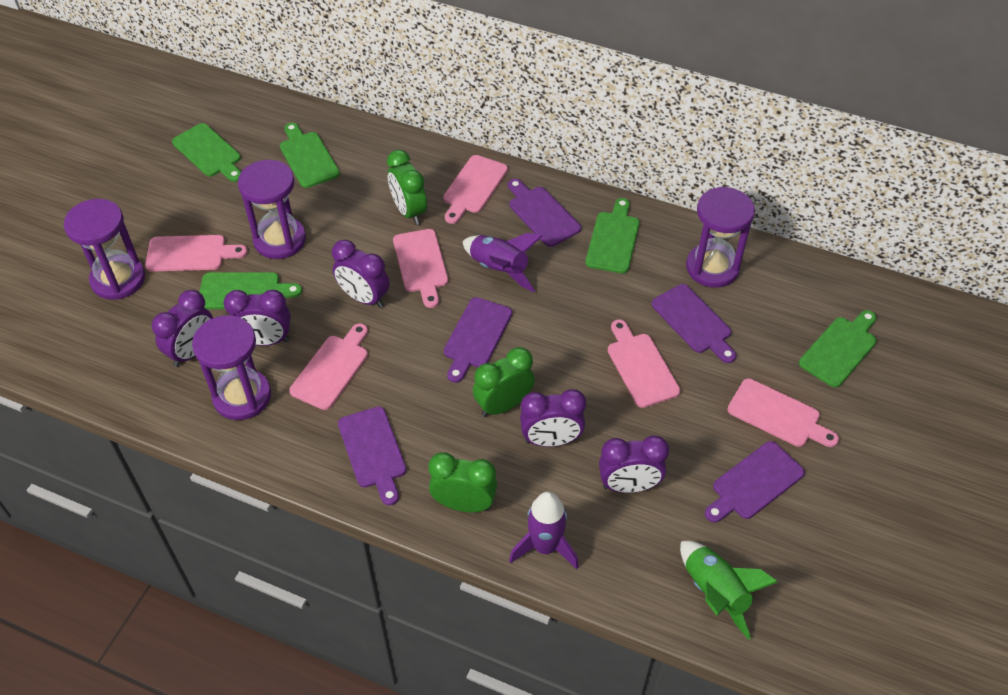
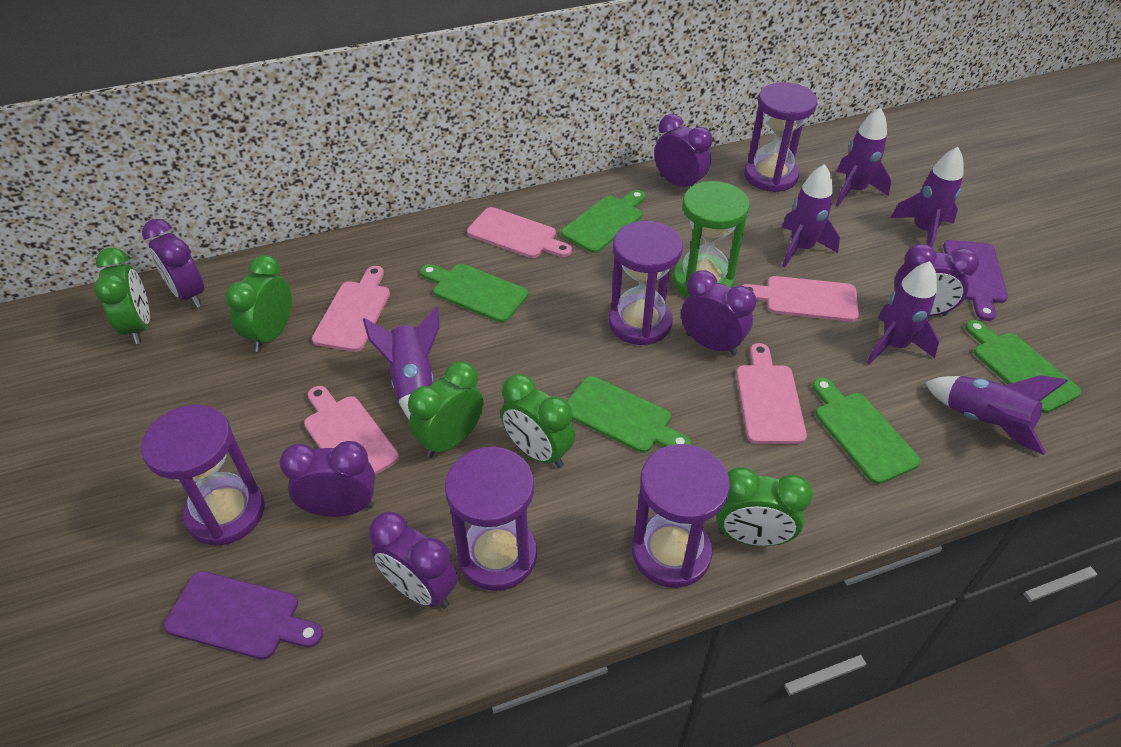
green clock: 3 -> 5
green hourglass: 0 -> 1
green rocket: 1 -> 0
pink cutting board: 6 -> 5
purple clock: 5 -> 6
purple cutting board: 5 -> 2
purple hourglass: 4 -> 5
purple rocket: 2 -> 6

